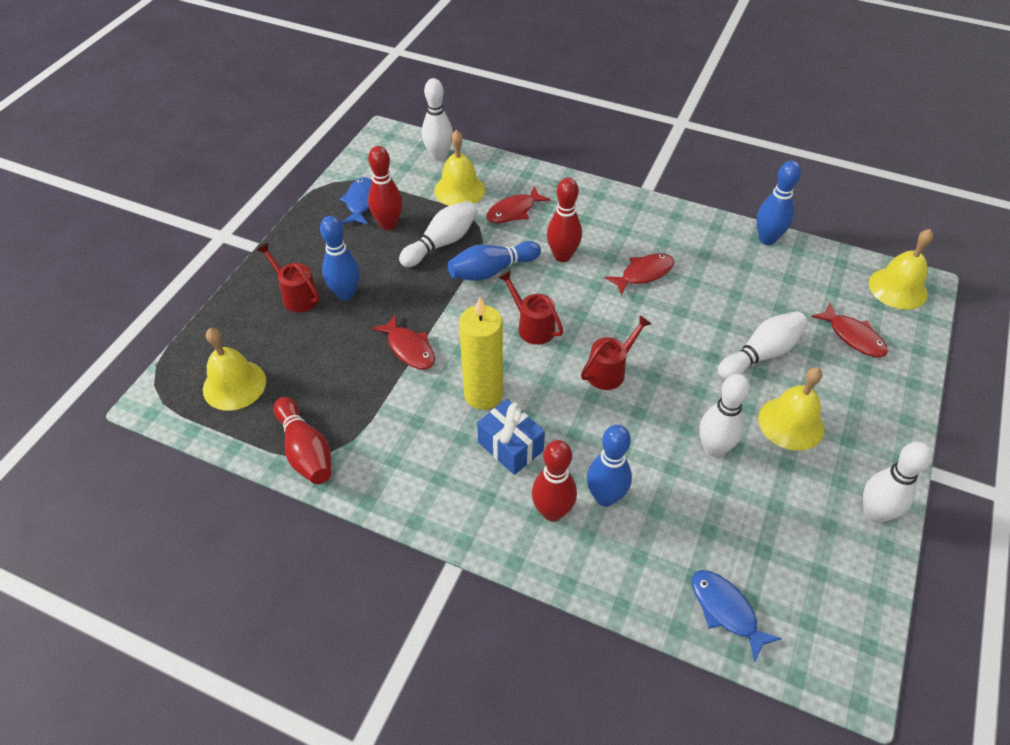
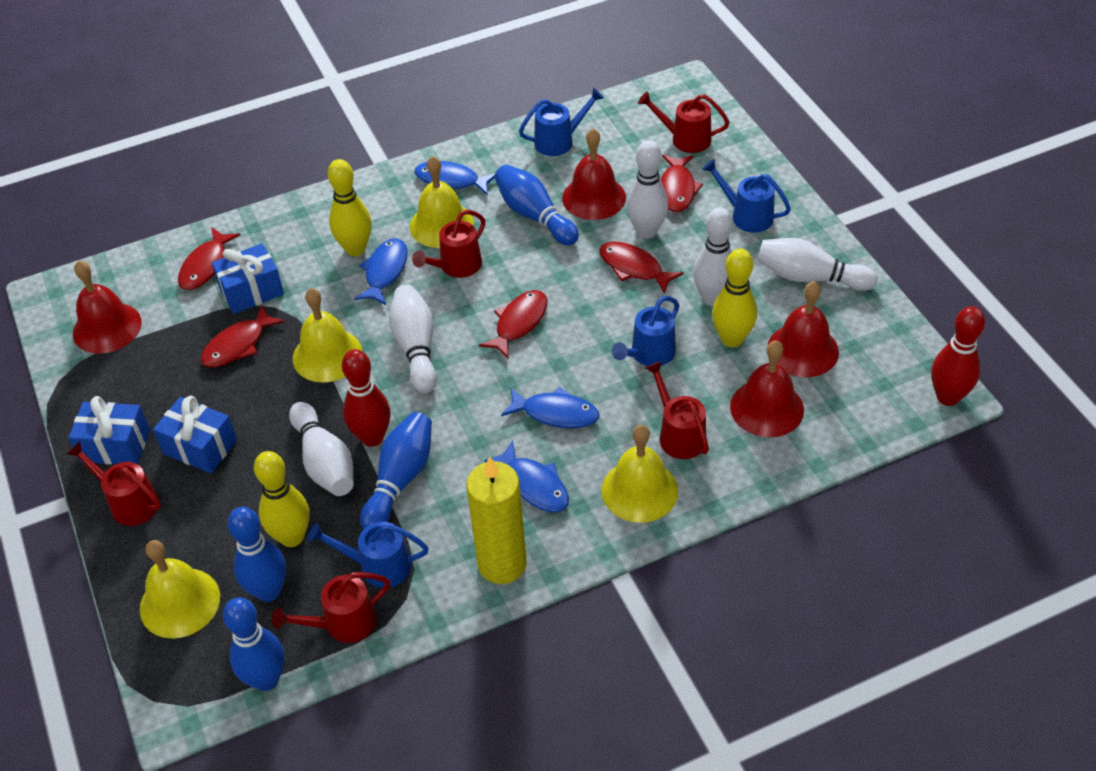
blue fish: 2 -> 4
blue gift: 1 -> 3
blue watering can: 0 -> 4
red bell: 0 -> 4
red bowling pin: 4 -> 2
red fish: 4 -> 5
red watering can: 3 -> 5
yellow bowling pin: 0 -> 3

